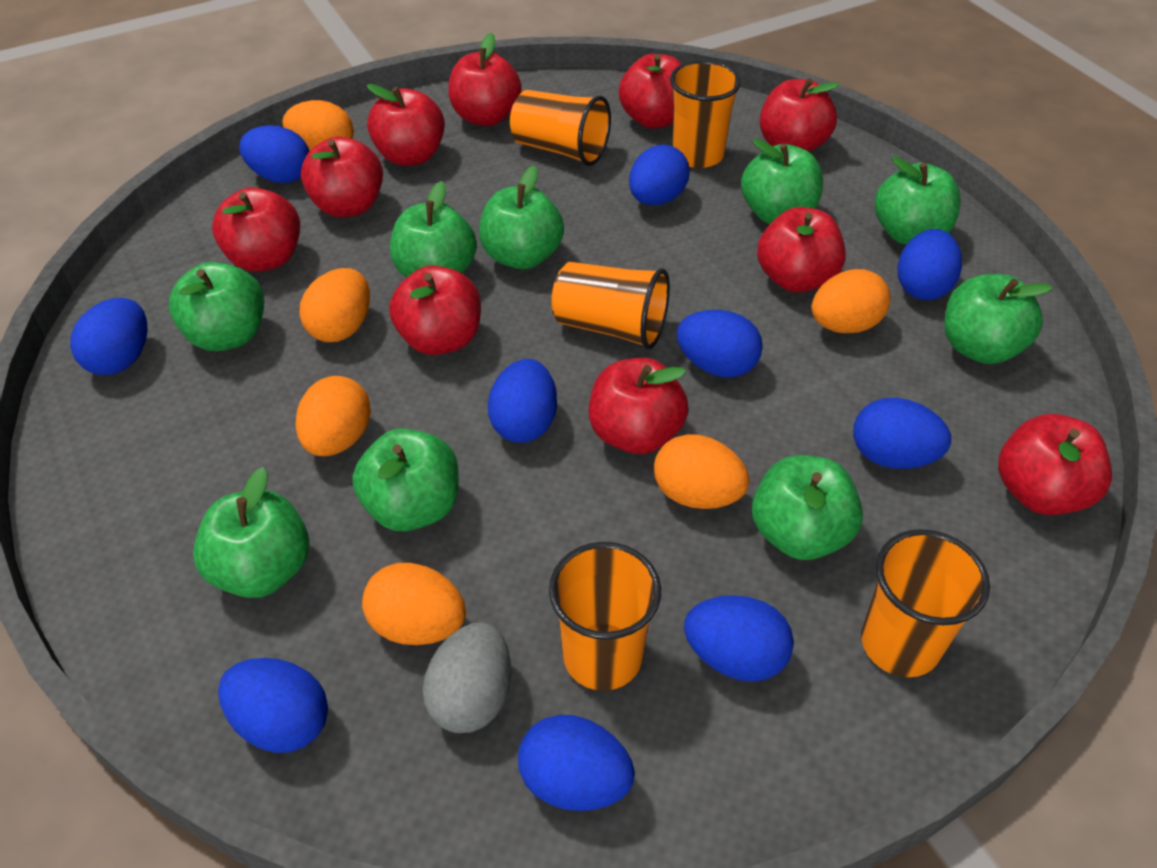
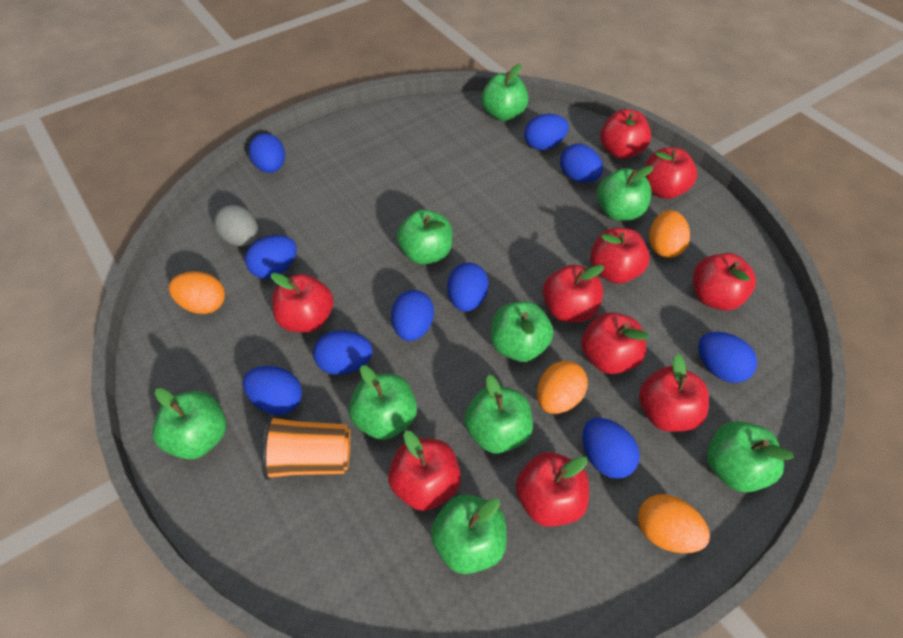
orange cup: 5 -> 1
orange egg: 6 -> 4

